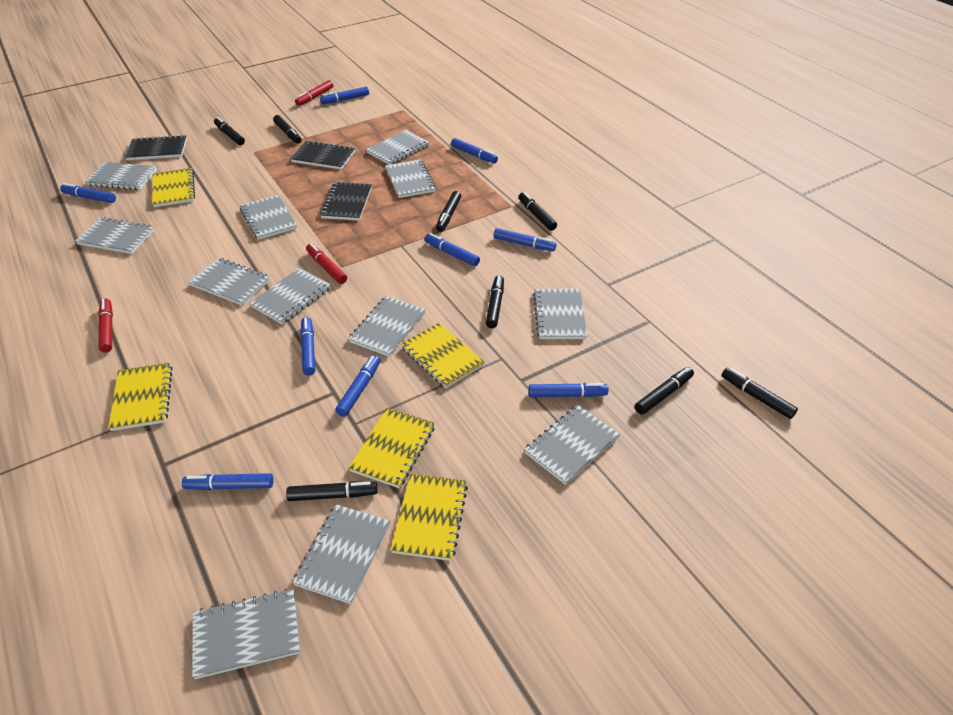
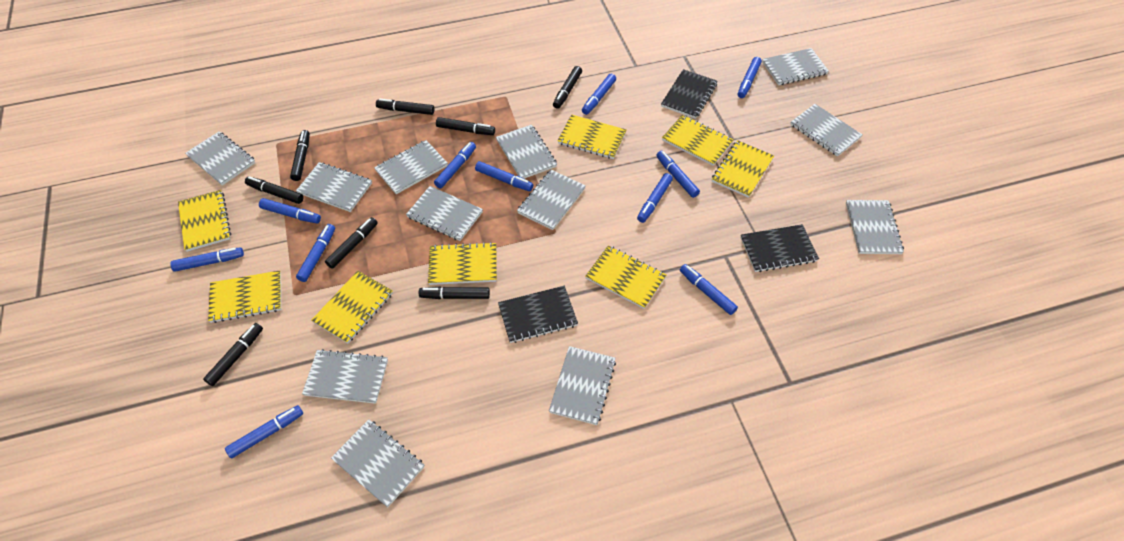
blue marker: 9 -> 11
red marker: 3 -> 0
yellow notebook: 5 -> 8

